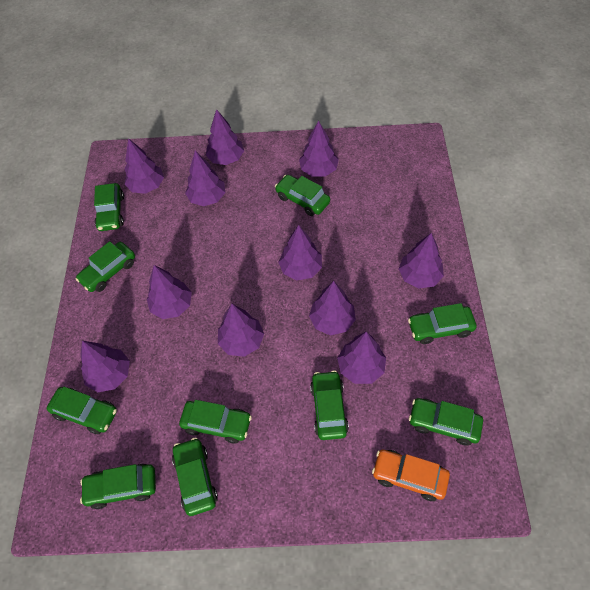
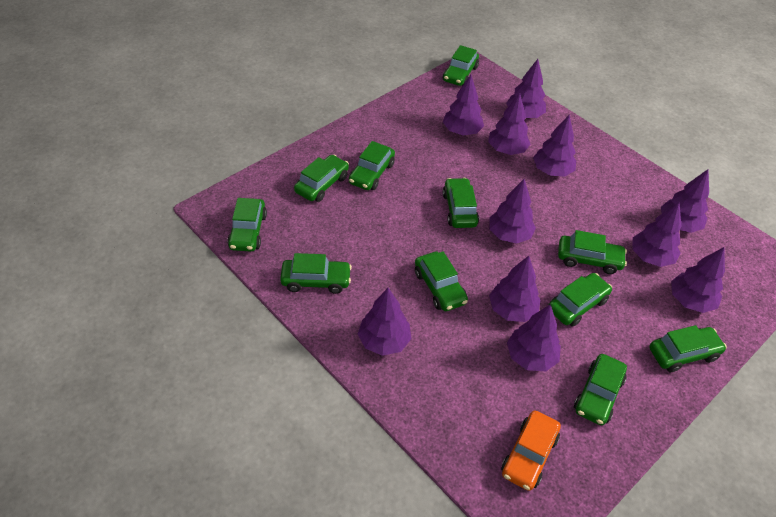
green car: 10 -> 11

